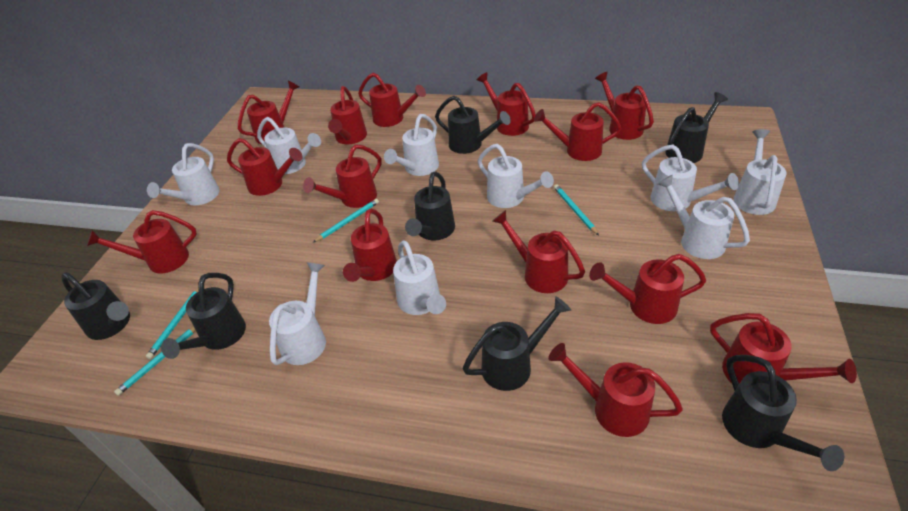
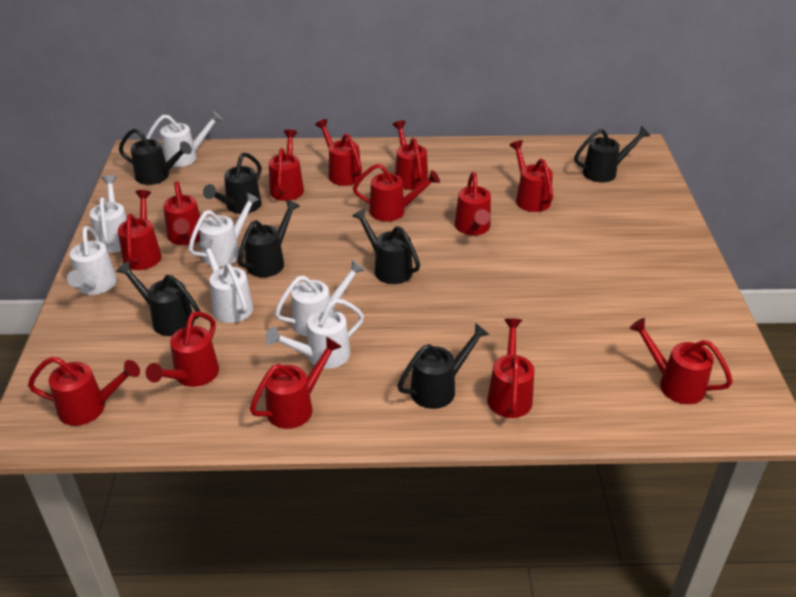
red watering can: 14 -> 13
turquoise pencil: 4 -> 0
white watering can: 9 -> 7

